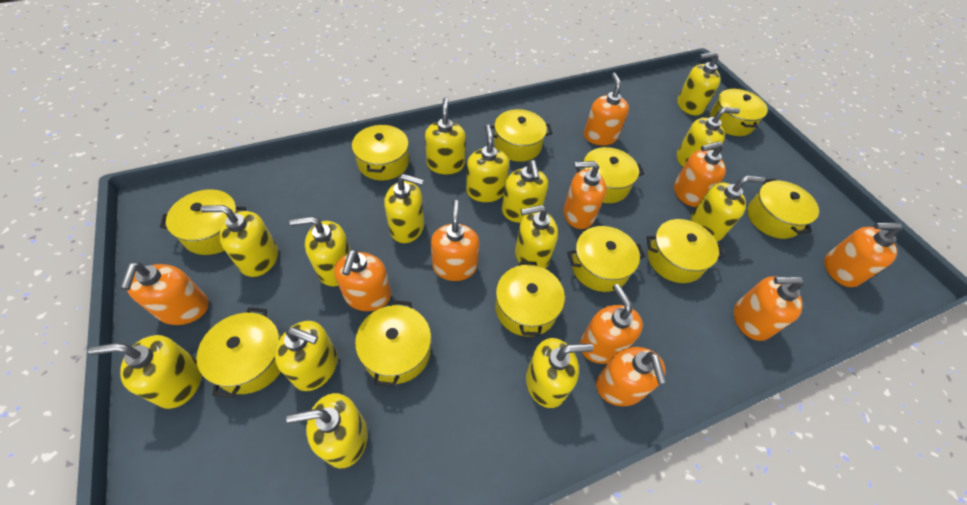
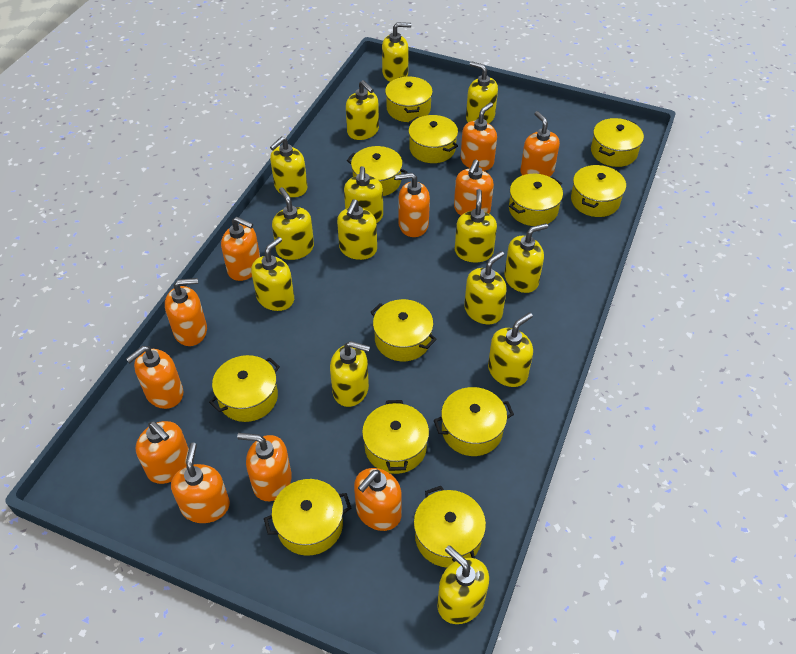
orange soap dispenser: 10 -> 11
yellow pot: 11 -> 12

